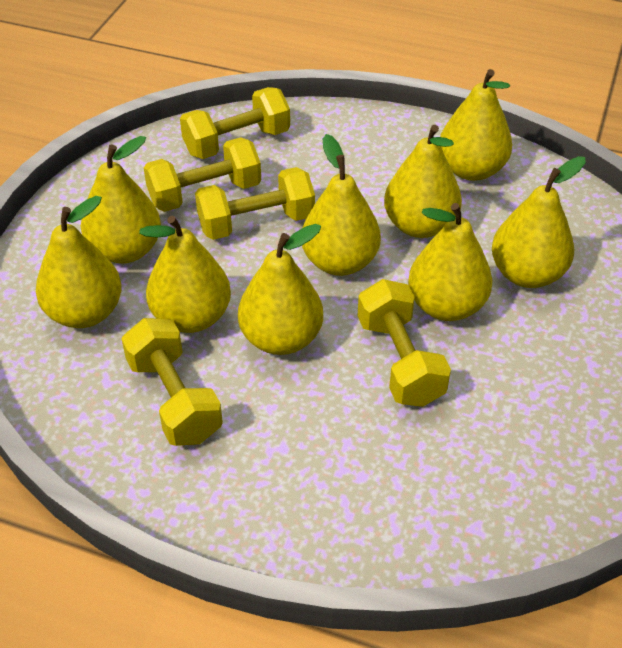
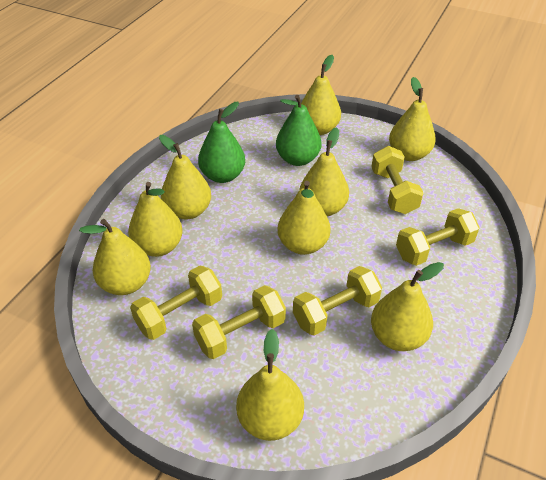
green pear: 0 -> 2

